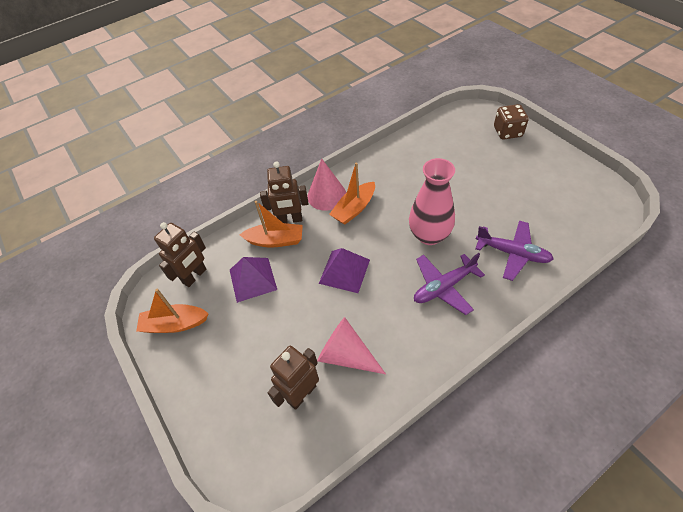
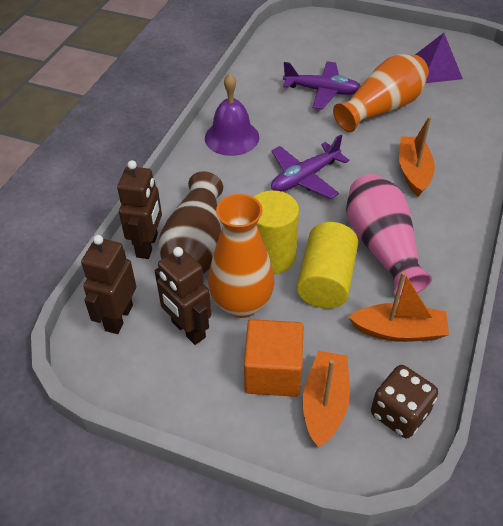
brown vase: 0 -> 1
orange cube: 0 -> 1
orange vase: 0 -> 2
pink cone: 2 -> 0
purple bell: 0 -> 1
purple pyramid: 2 -> 1
yellow cylinder: 0 -> 2

